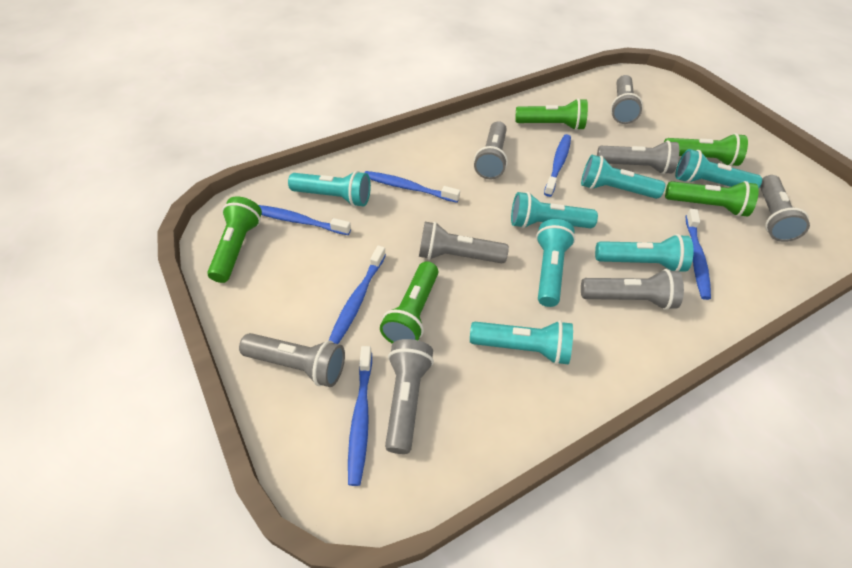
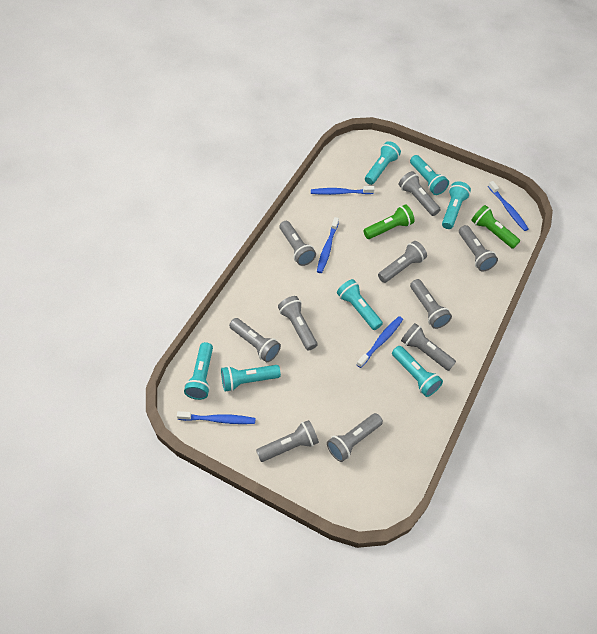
blue toothbrush: 6 -> 5
green flashlight: 5 -> 2
grey flashlight: 8 -> 10

